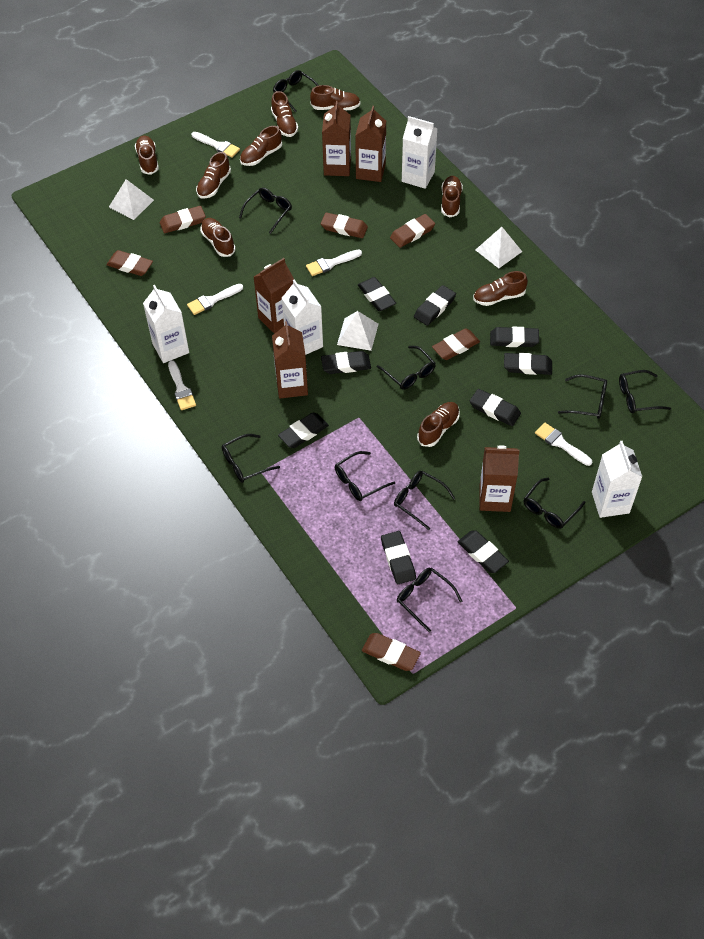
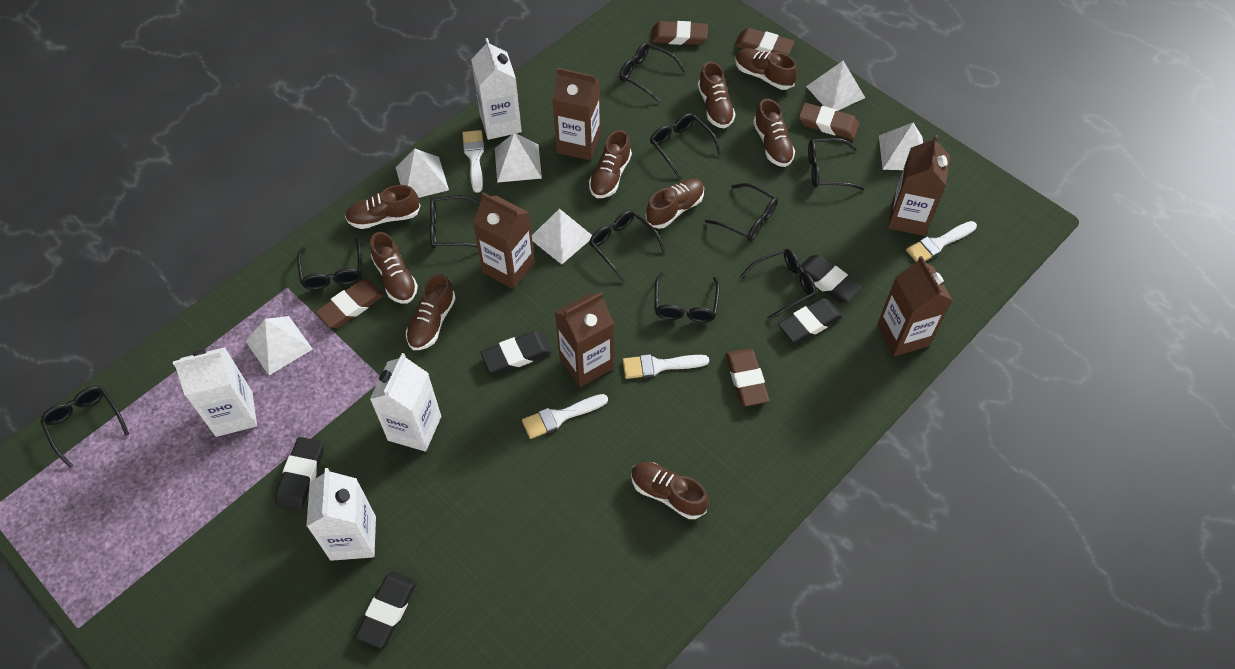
black eraser: 9 -> 5
brown eraser: 6 -> 5
white brush: 5 -> 4
white pyramid: 3 -> 6

